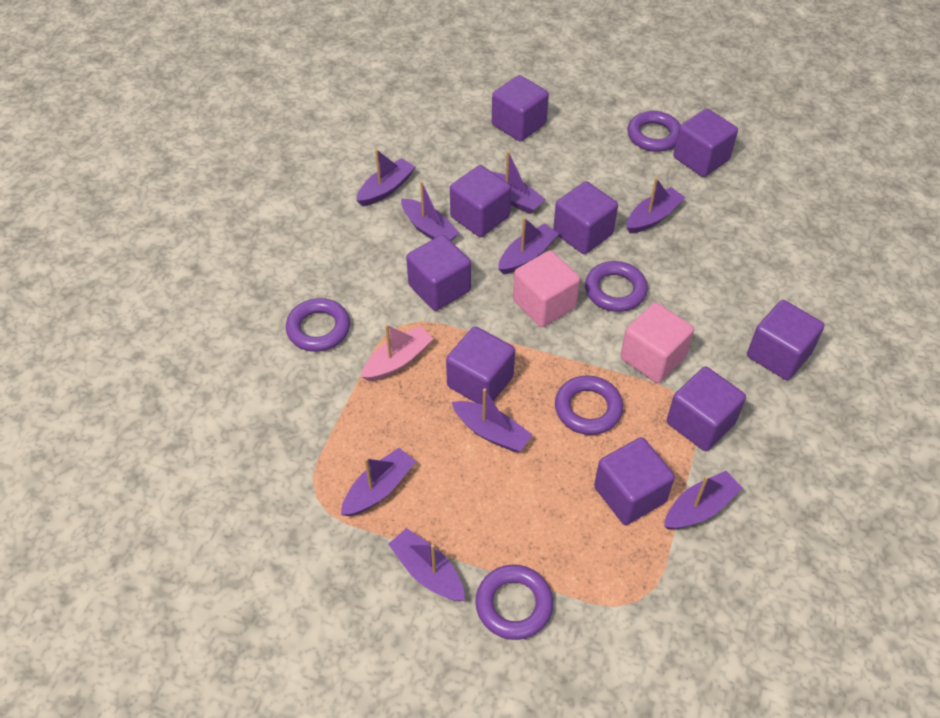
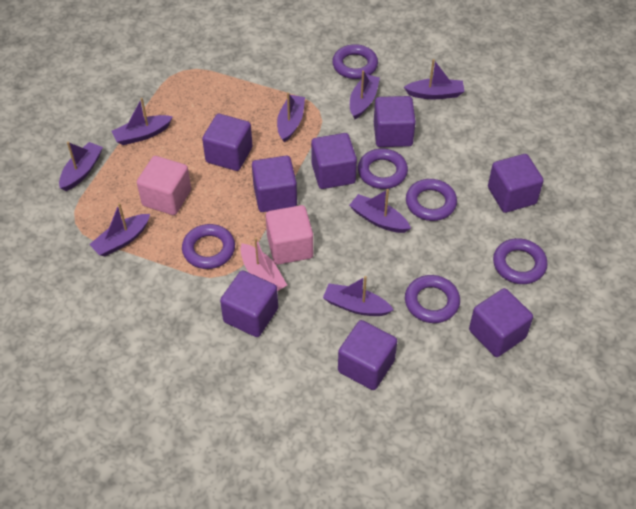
purple boat: 9 -> 8
purple cube: 9 -> 8
purple ring: 5 -> 6

